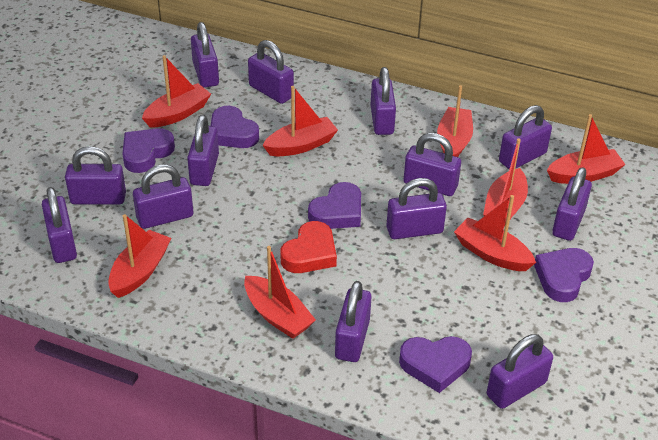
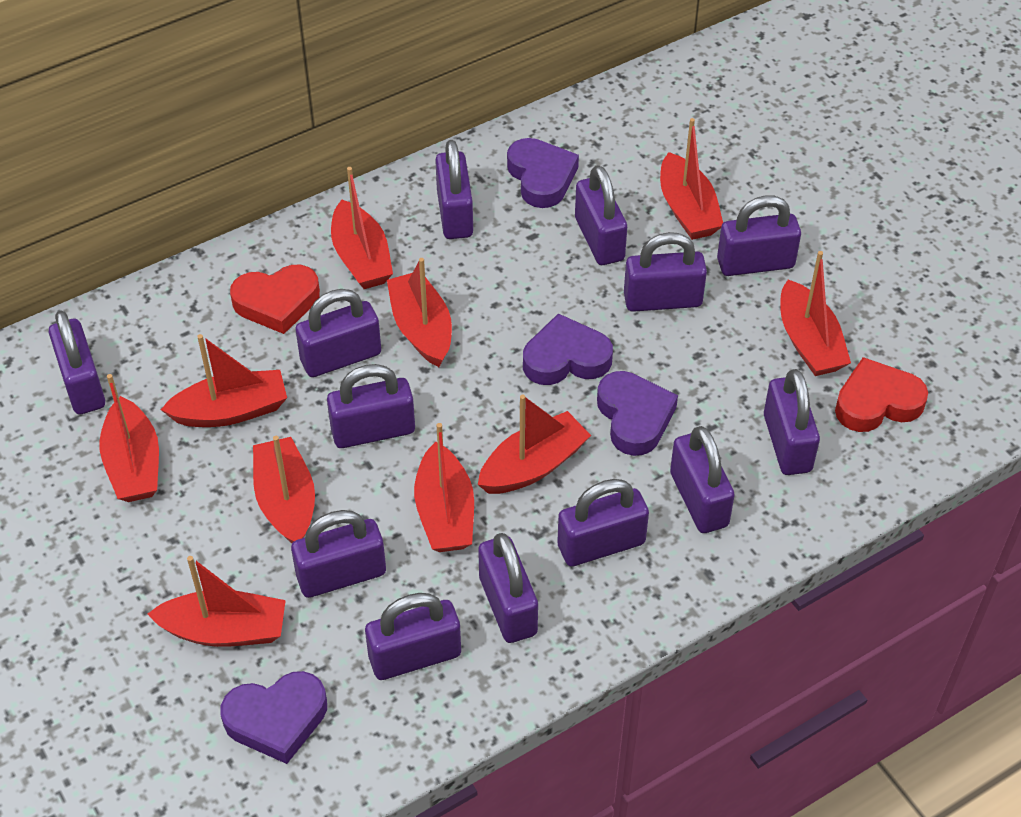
purple heart: 5 -> 4
red boat: 8 -> 10
red heart: 1 -> 2

